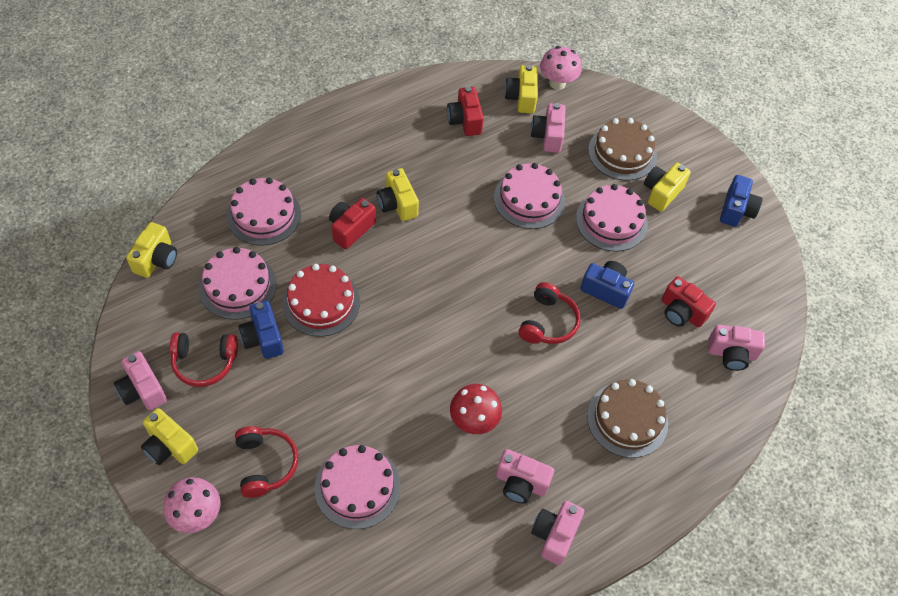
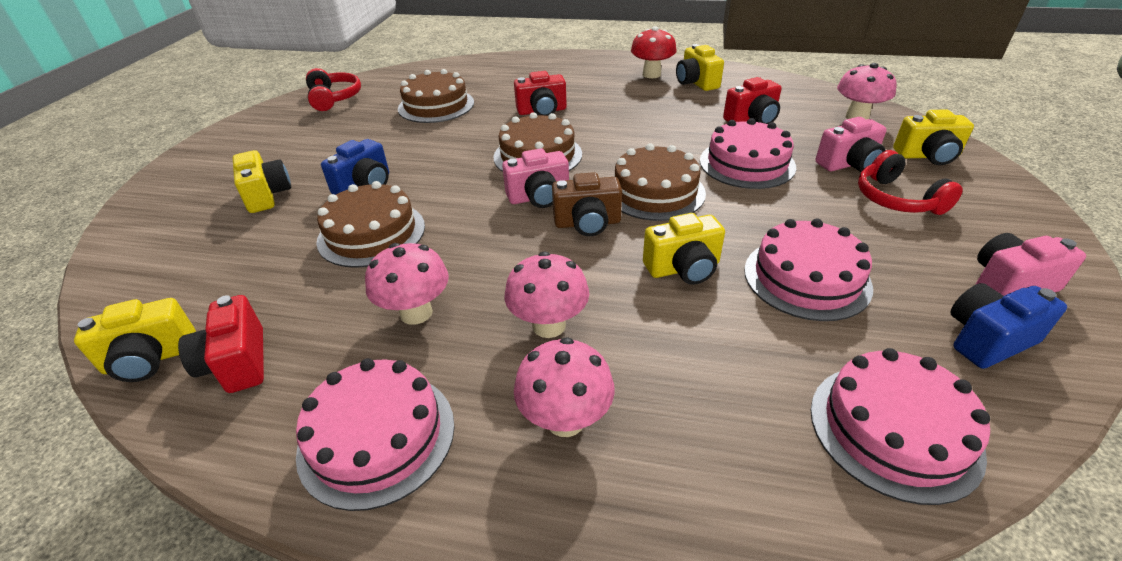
blue camera: 3 -> 2
brown cake: 2 -> 4
brown camera: 0 -> 1
pink cake: 5 -> 4
pink camera: 5 -> 3
pink mushroom: 2 -> 4
red cake: 1 -> 0
red headphones: 3 -> 2

